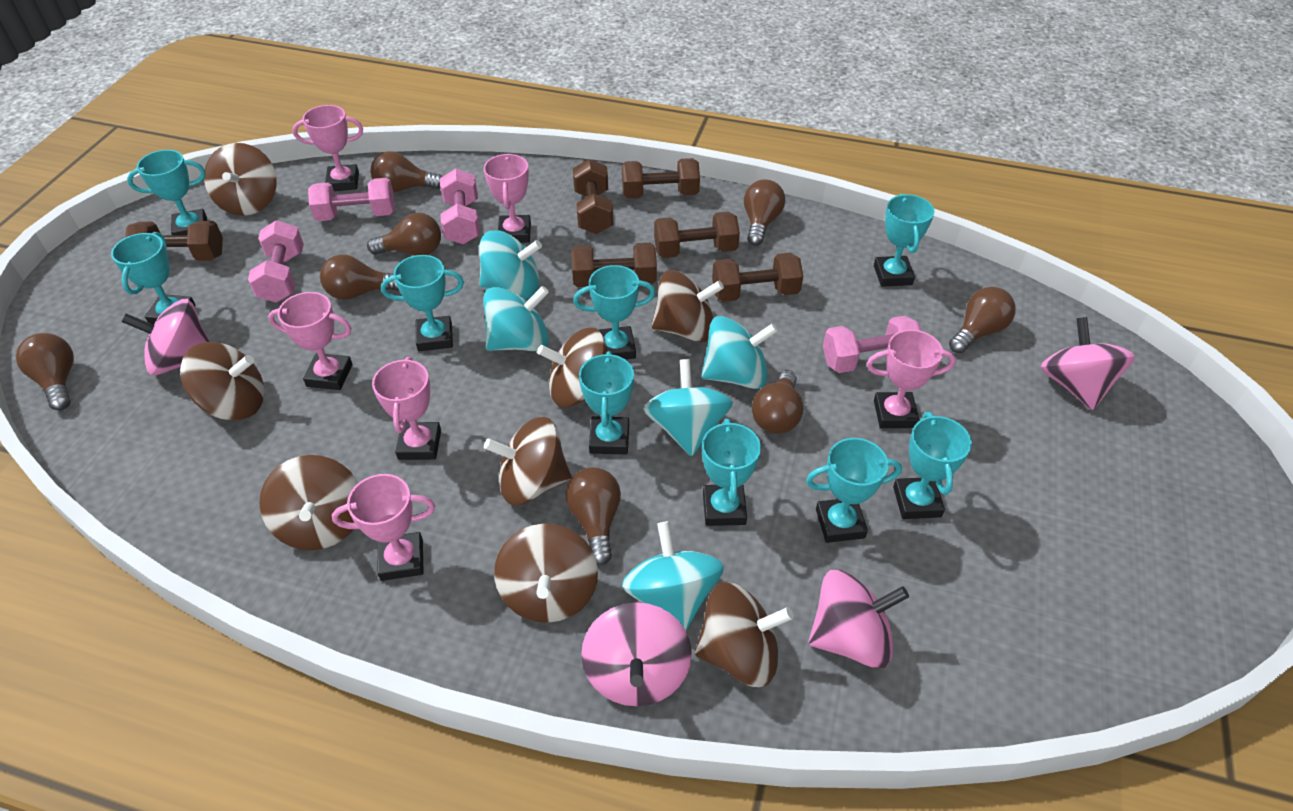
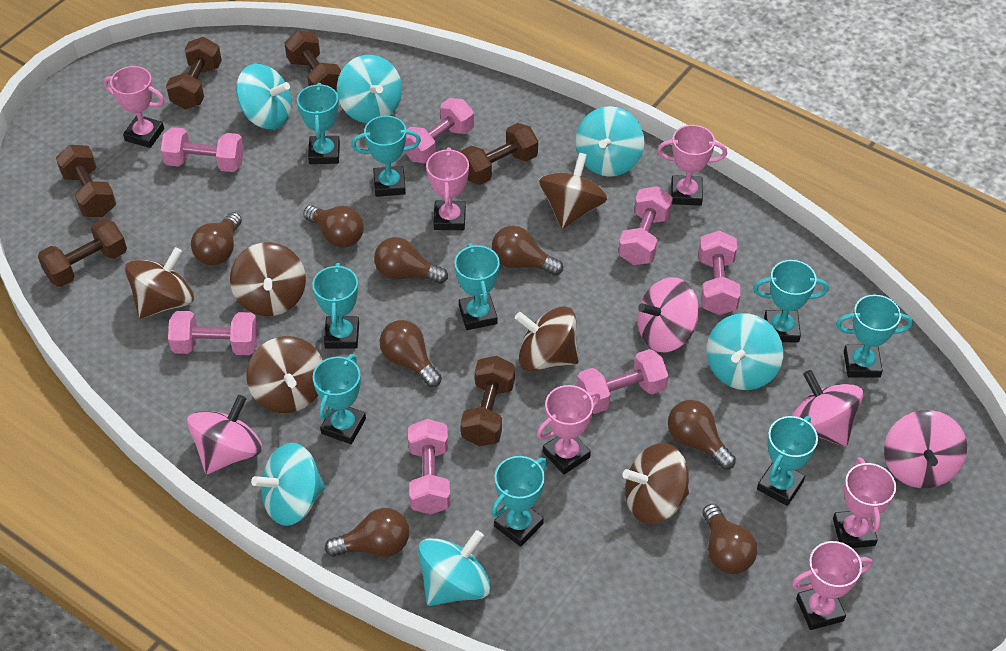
brown spinning top: 8 -> 6
pink dumbbell: 4 -> 7
turquoise spinning top: 5 -> 6

